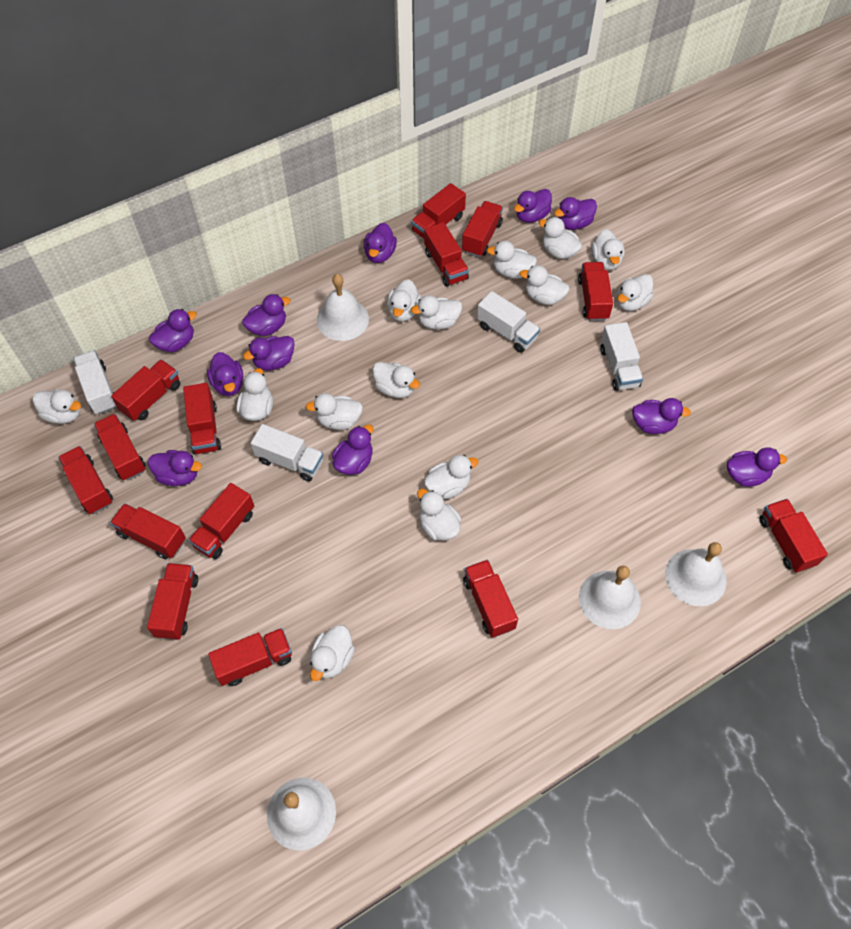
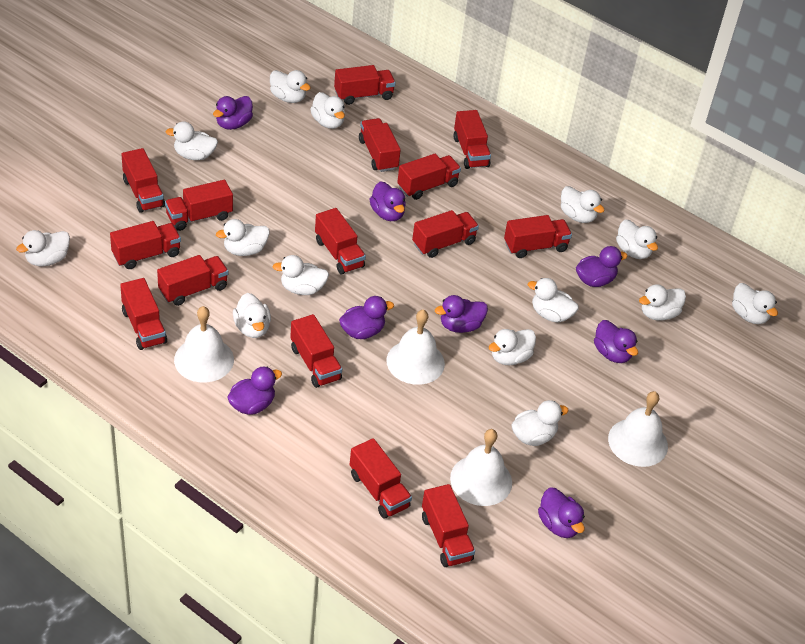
purple duck: 11 -> 8
red truck: 14 -> 15
white truck: 4 -> 0

